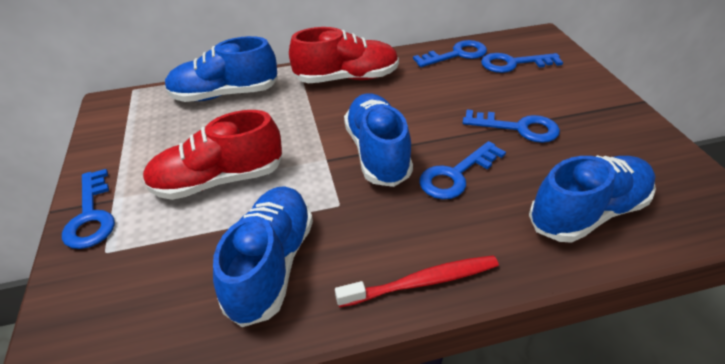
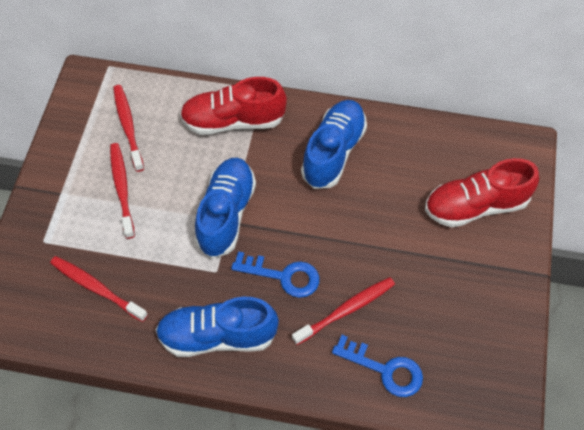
blue key: 5 -> 2
blue shoe: 4 -> 3
red toothbrush: 1 -> 4

